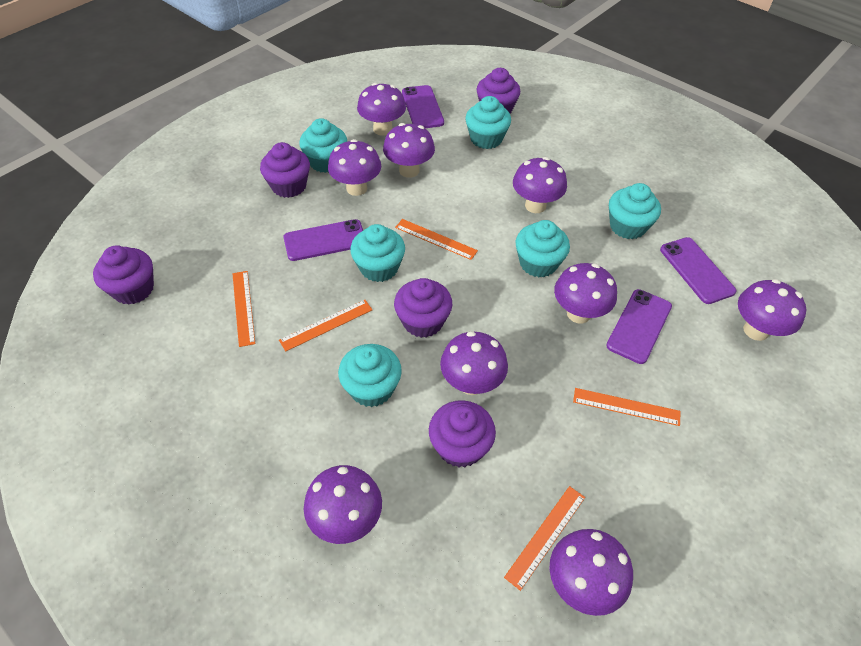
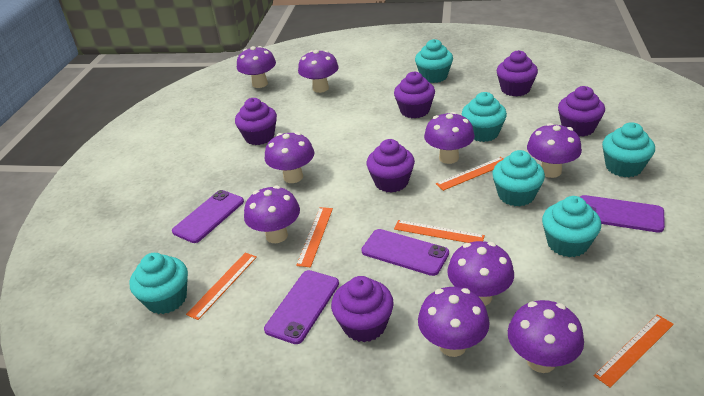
purple cupcake: 5 -> 6

